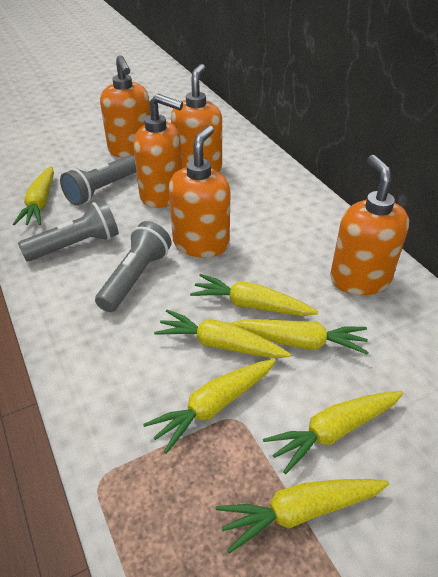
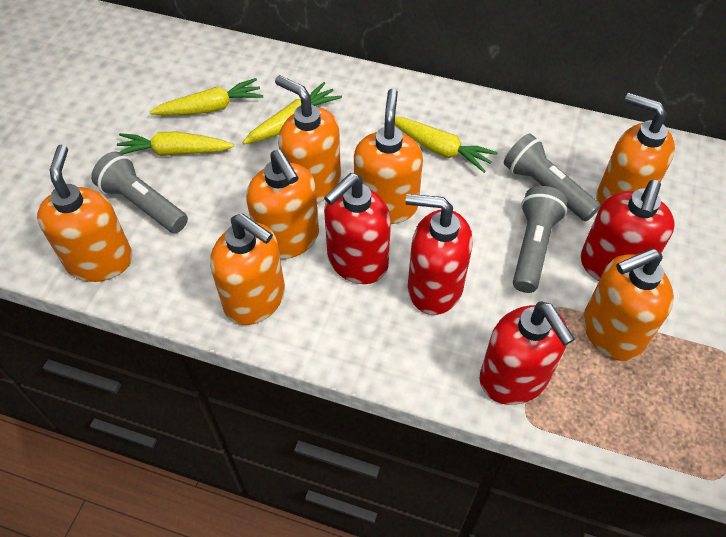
orange soap dispenser: 5 -> 7
red soap dispenser: 0 -> 4
yellow carrot: 7 -> 4

